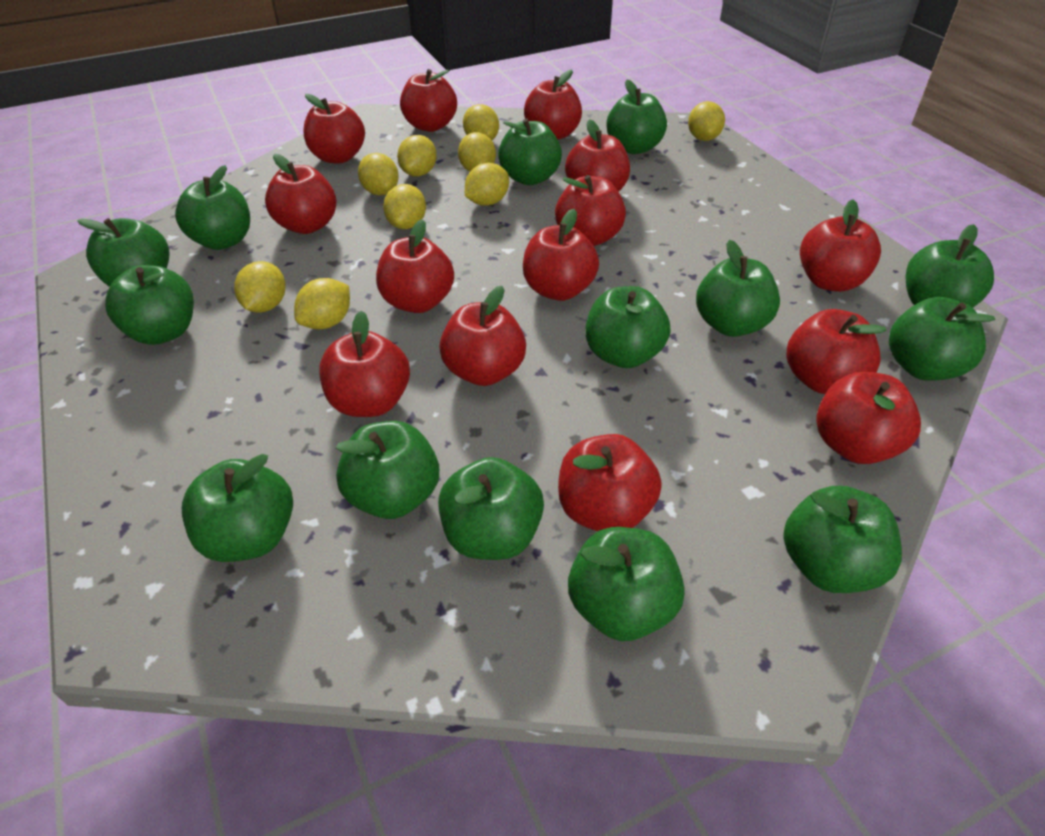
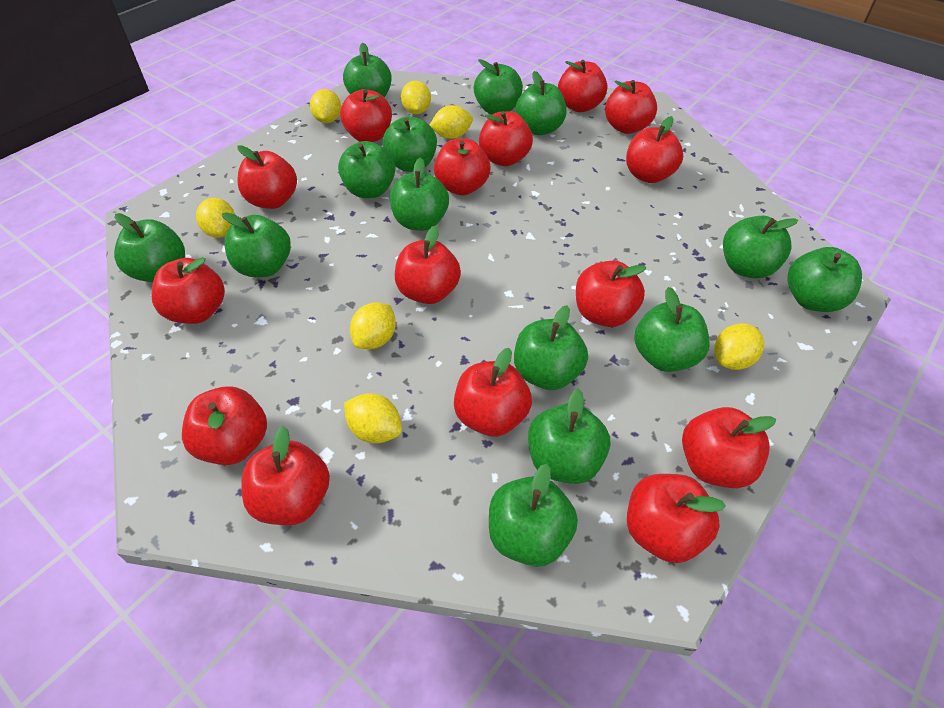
red apple: 14 -> 15
yellow lemon: 9 -> 7

